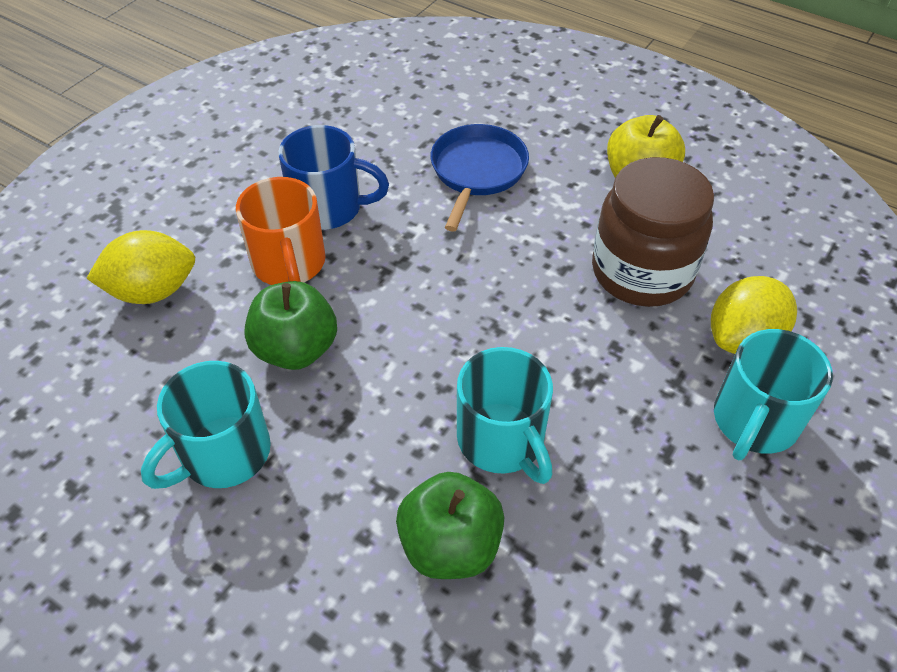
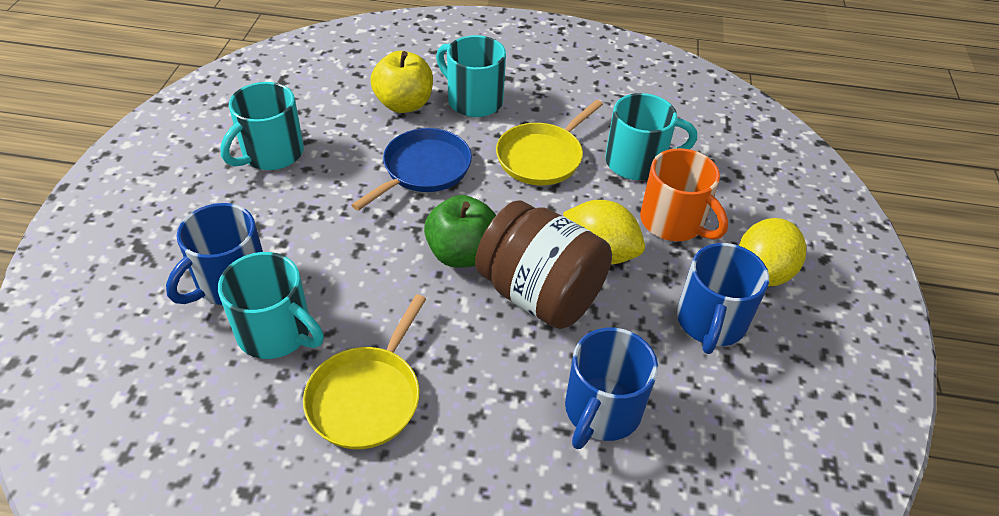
blue mug: 1 -> 3
green apple: 2 -> 1
turquoise mug: 3 -> 4
yellow pan: 0 -> 2

